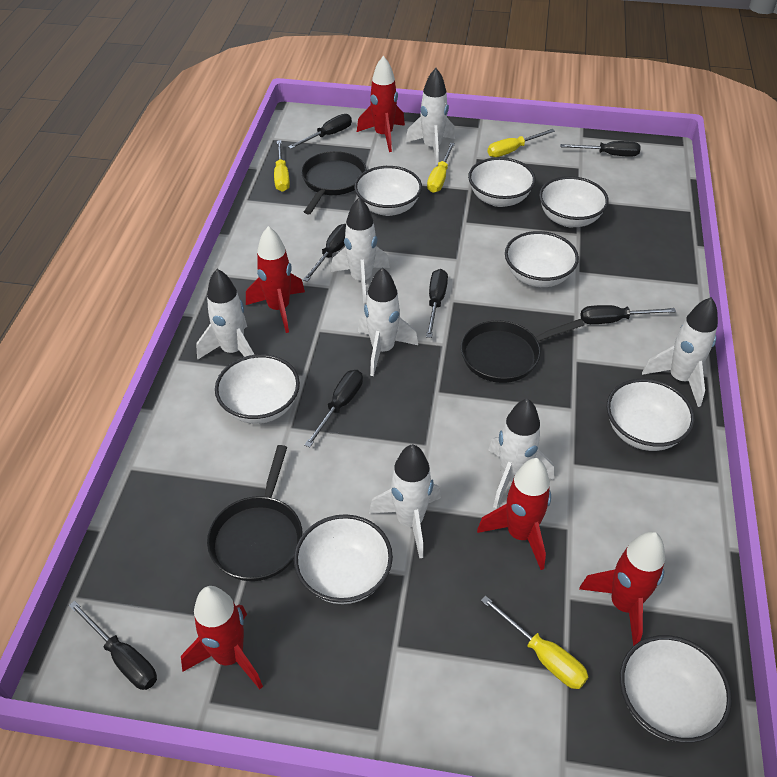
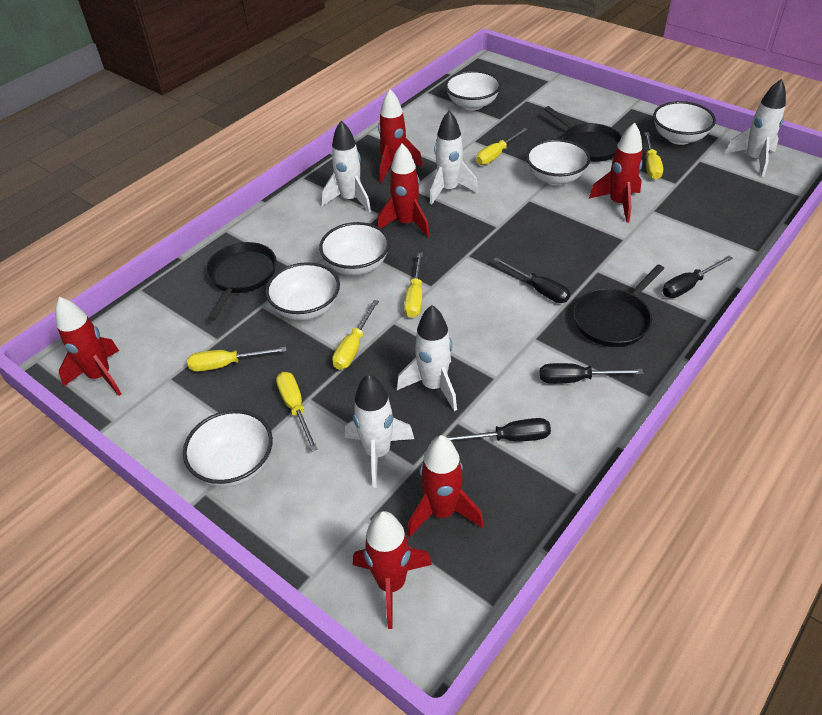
black screwdriver: 7 -> 4
red rocket: 5 -> 6
white bowl: 8 -> 6
white rocket: 7 -> 5
yellow screwdriver: 4 -> 6

